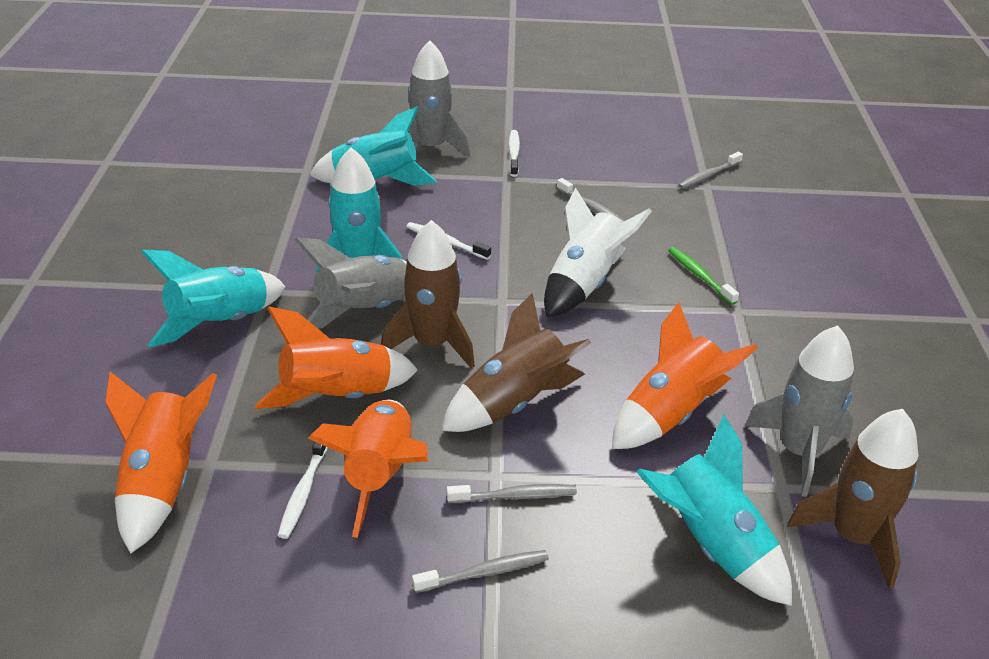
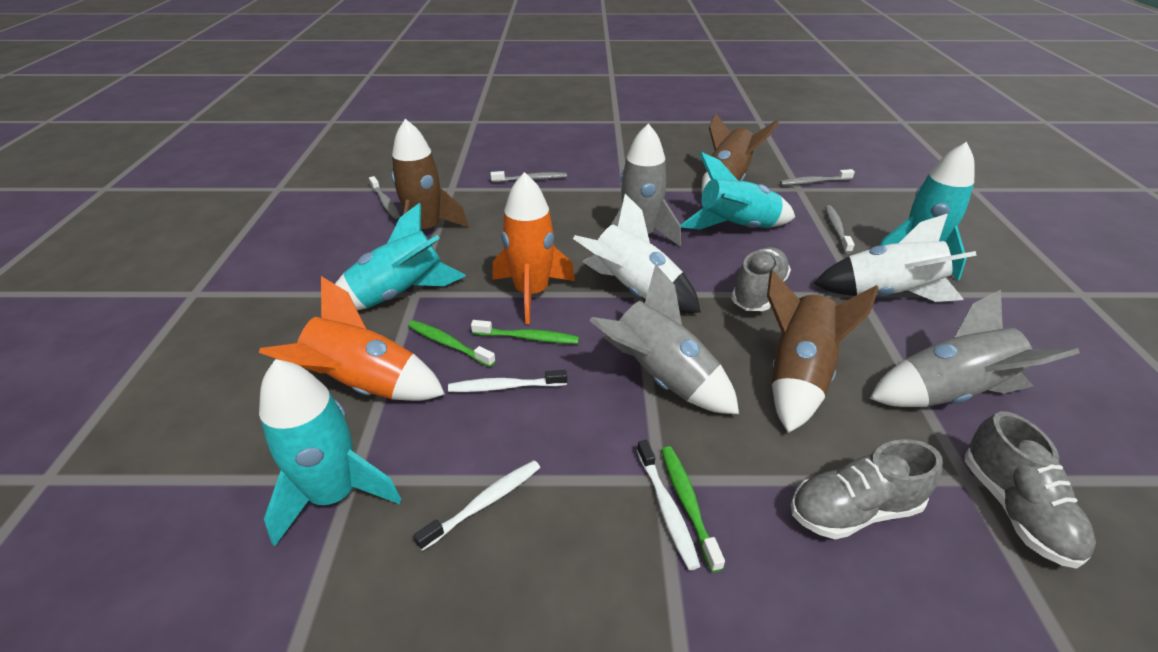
green toothbrush: 1 -> 3
grey shoe: 0 -> 3
orange rocket: 4 -> 2
white rocket: 1 -> 2

